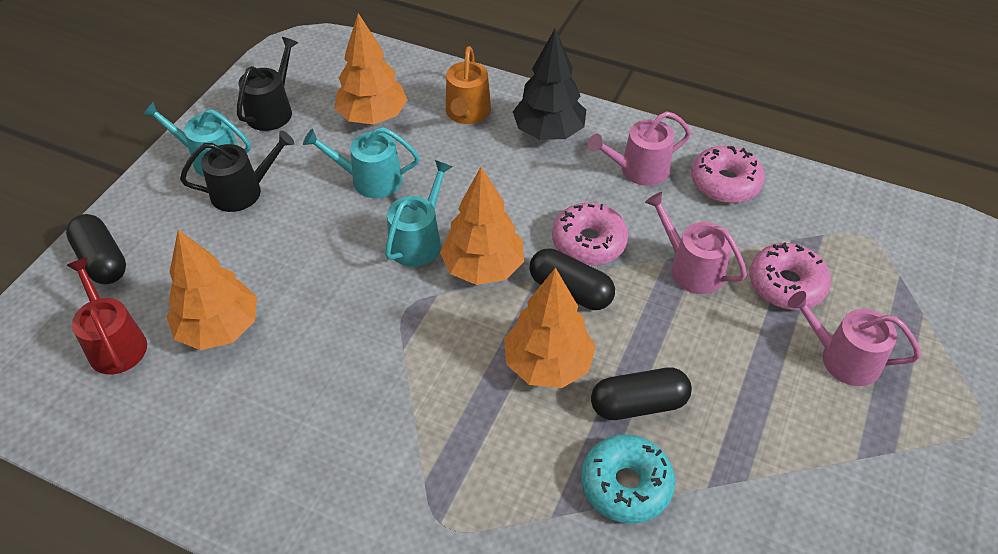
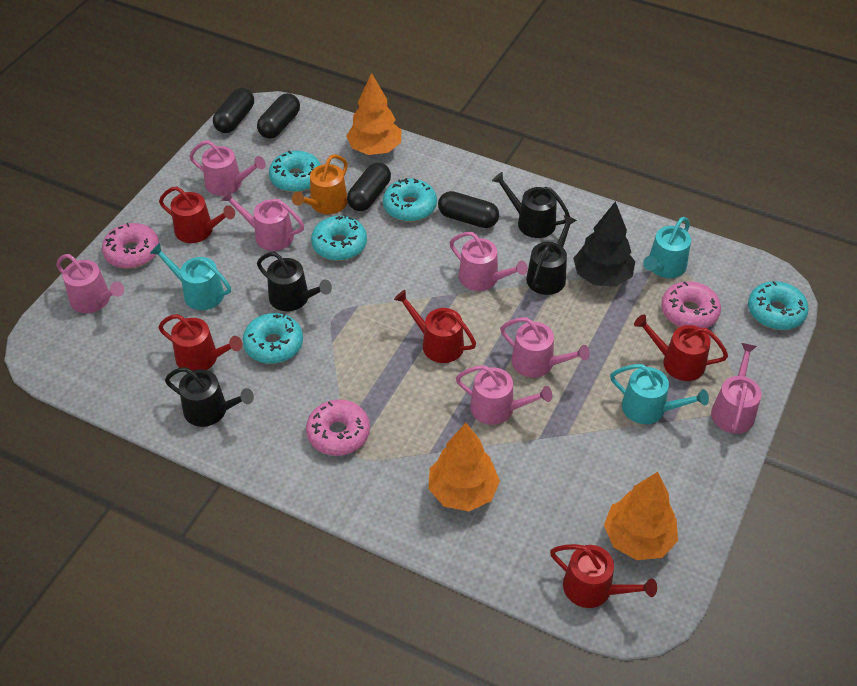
black capsule: 3 -> 4
black watering can: 2 -> 4
orange tree: 4 -> 3
pink watering can: 3 -> 7
red watering can: 1 -> 5
turquoise donut: 1 -> 5

